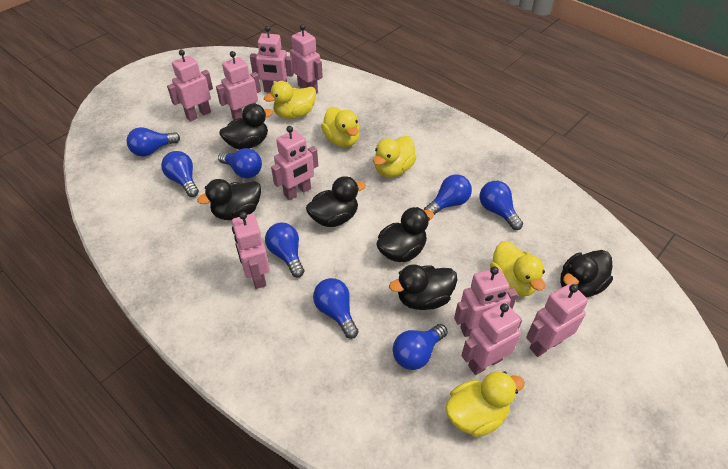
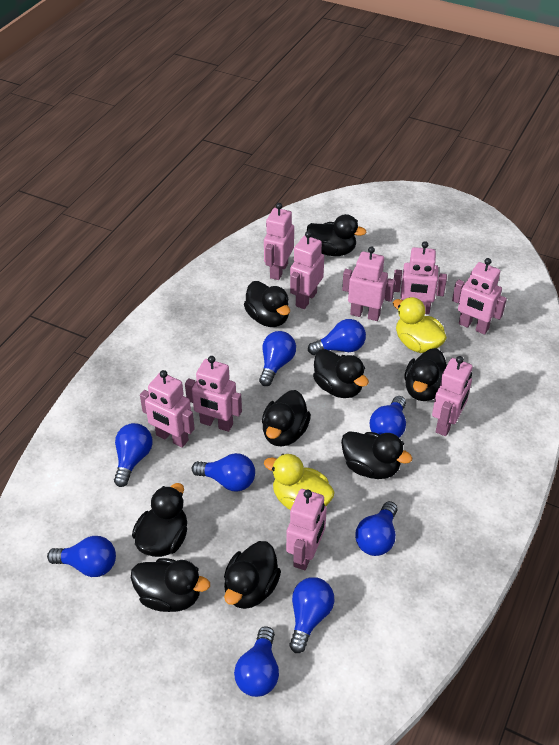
black duck: 6 -> 9
blue light bulb: 8 -> 9
yellow duck: 5 -> 2

